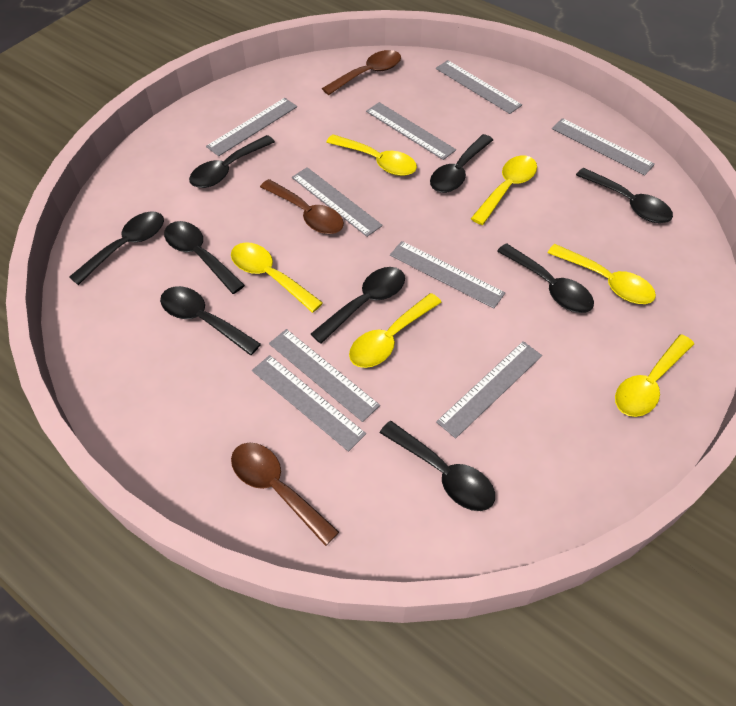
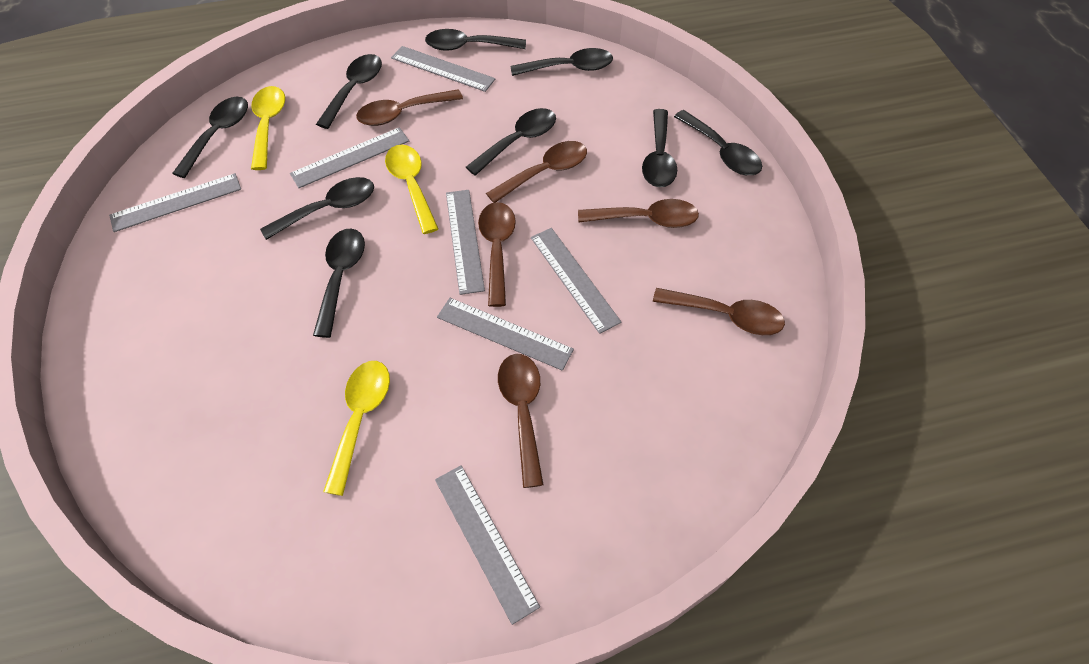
brown spoon: 3 -> 6
grey ruler: 9 -> 7
yellow spoon: 6 -> 3

